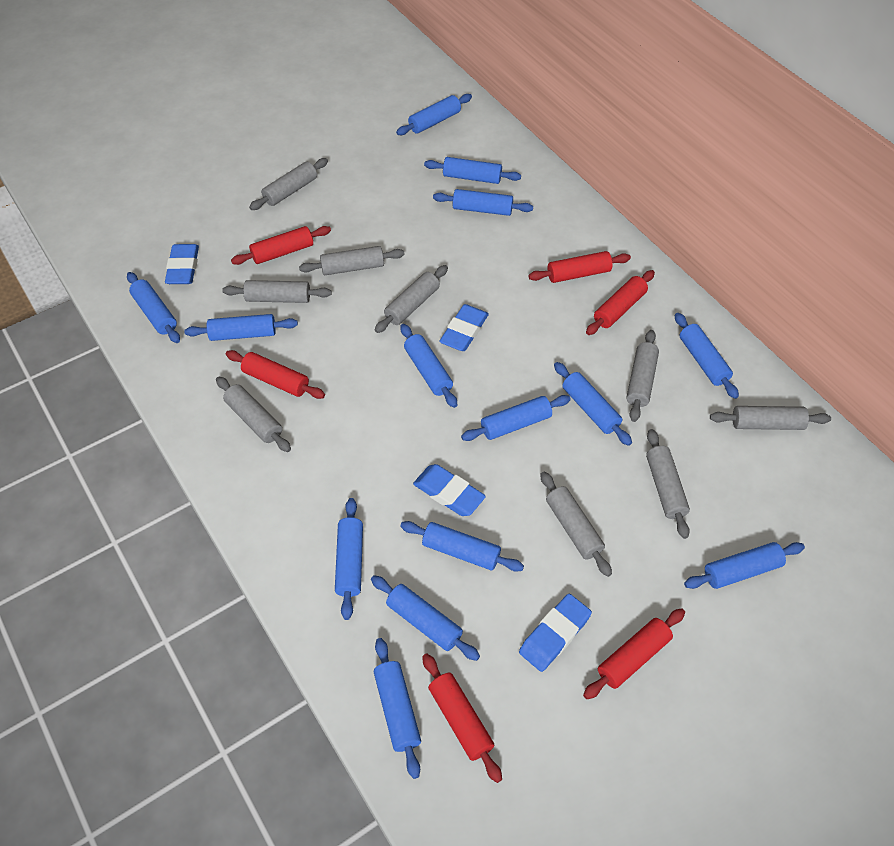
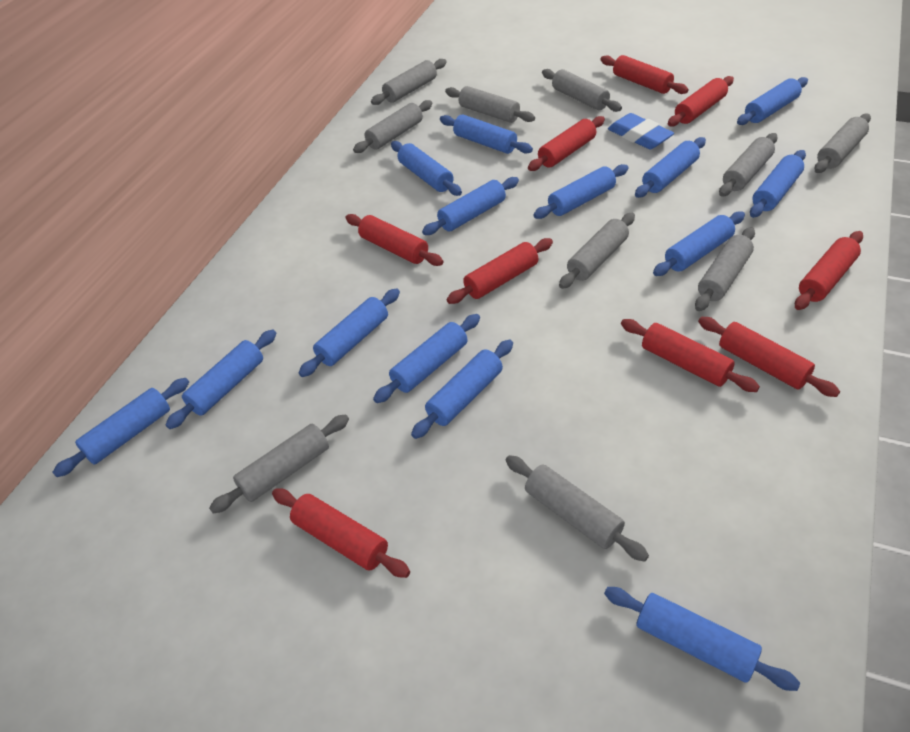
blue eraser: 4 -> 1
grey rolling pin: 9 -> 10
red rolling pin: 6 -> 9

